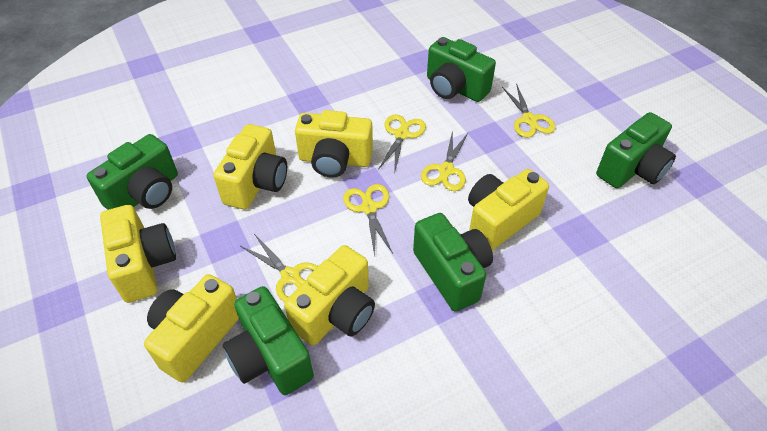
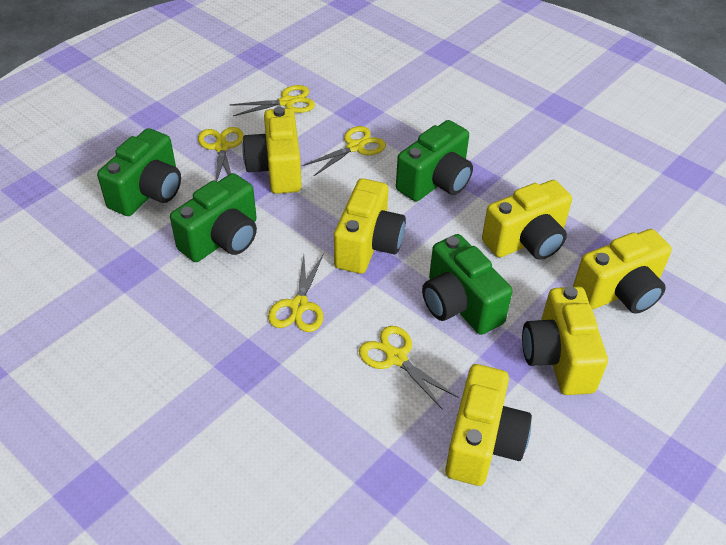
green camera: 5 -> 4

